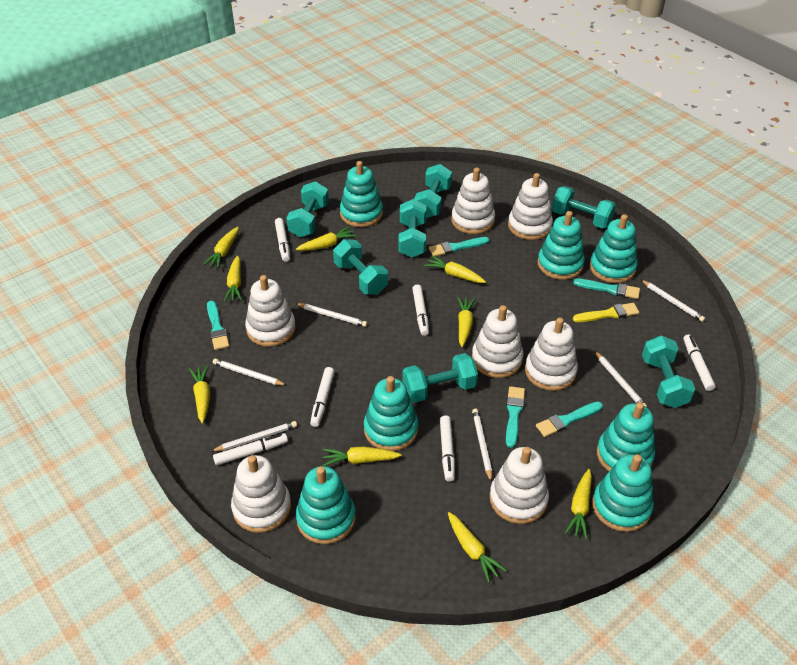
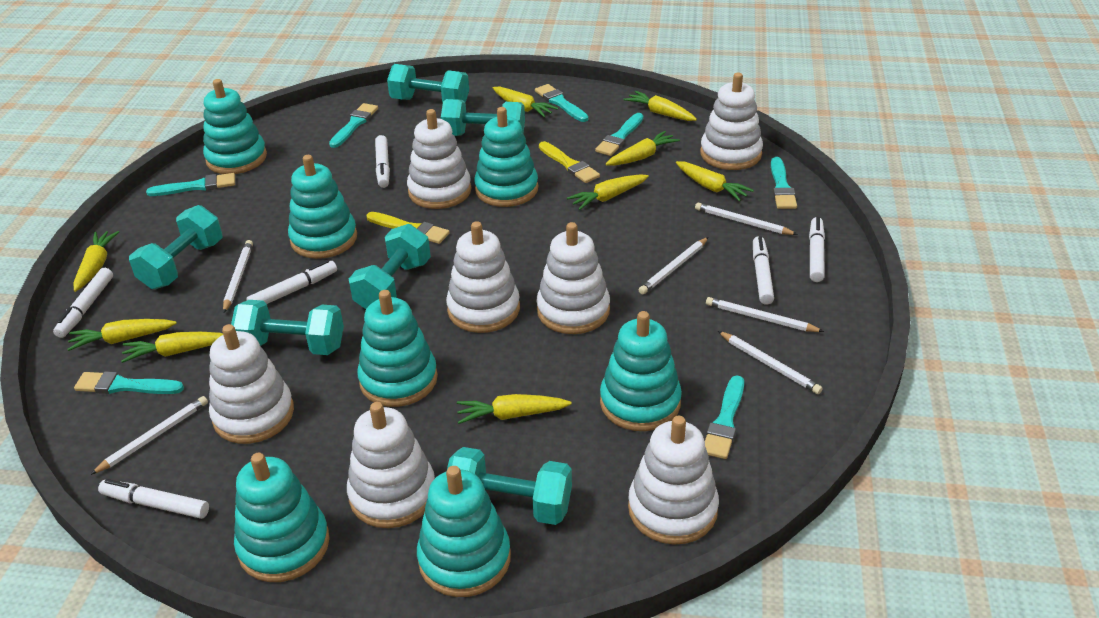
turquoise brush: 5 -> 7
turquoise dumbbell: 7 -> 6
yellow brush: 1 -> 2

